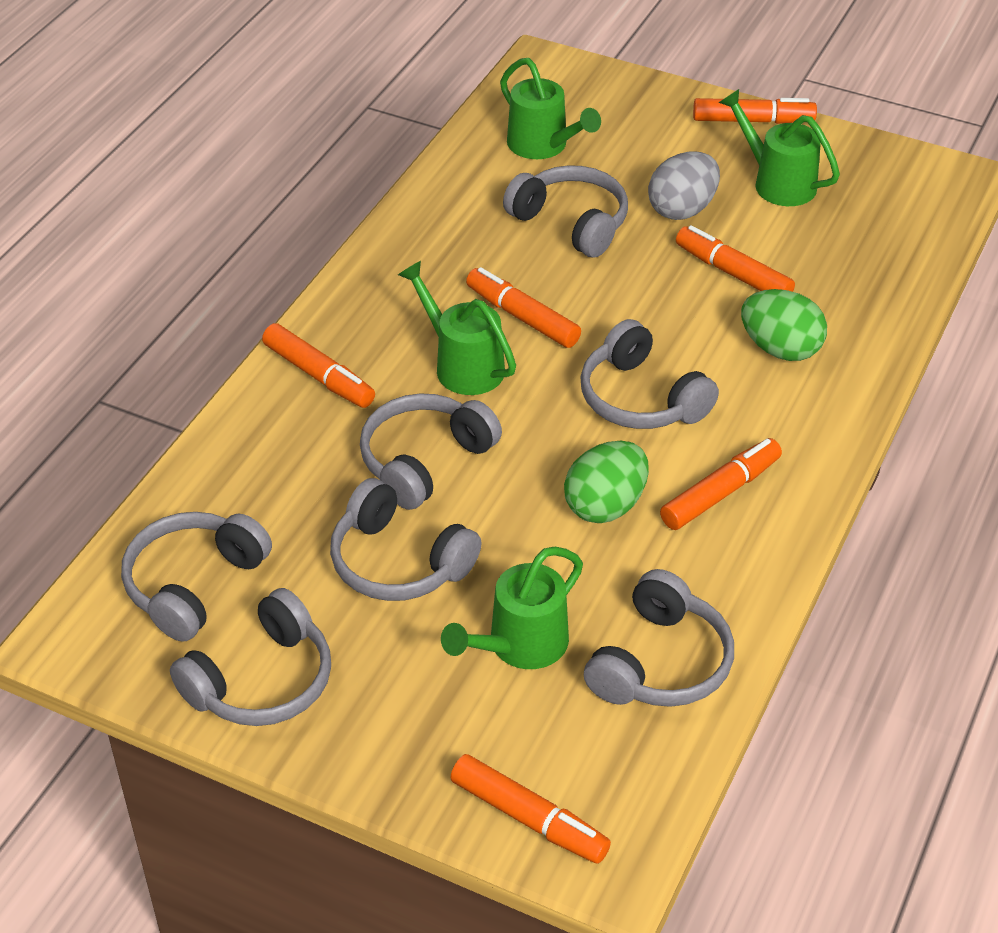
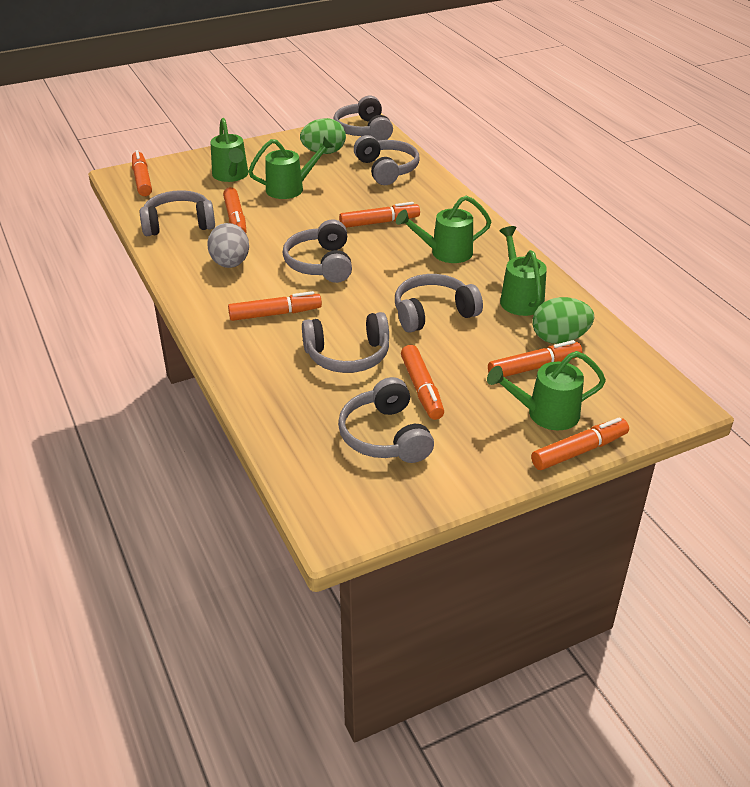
green watering can: 4 -> 5
orange marker: 6 -> 7

